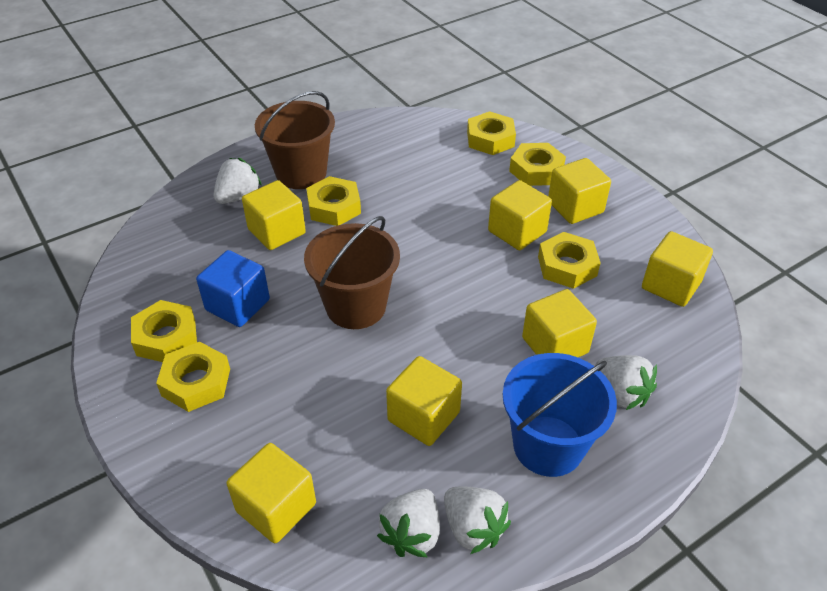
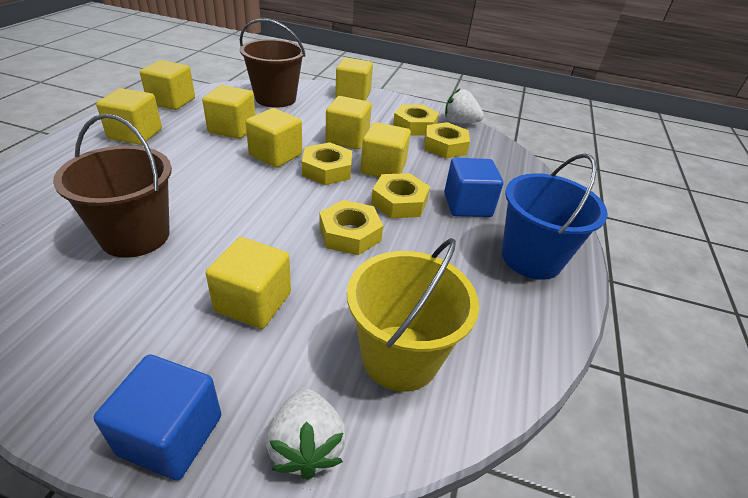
blue cube: 1 -> 2
white strawberry: 4 -> 2
yellow bucket: 0 -> 1
yellow cube: 7 -> 8
yellow nut: 6 -> 5

